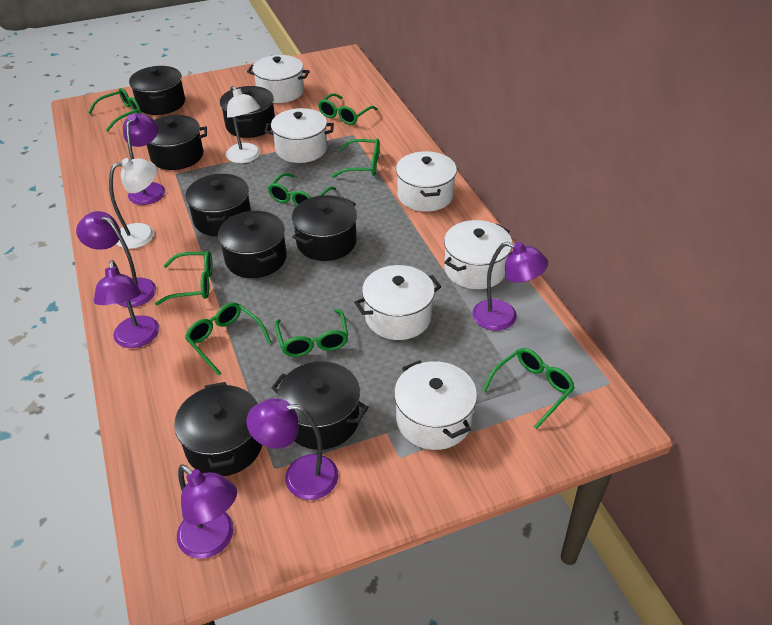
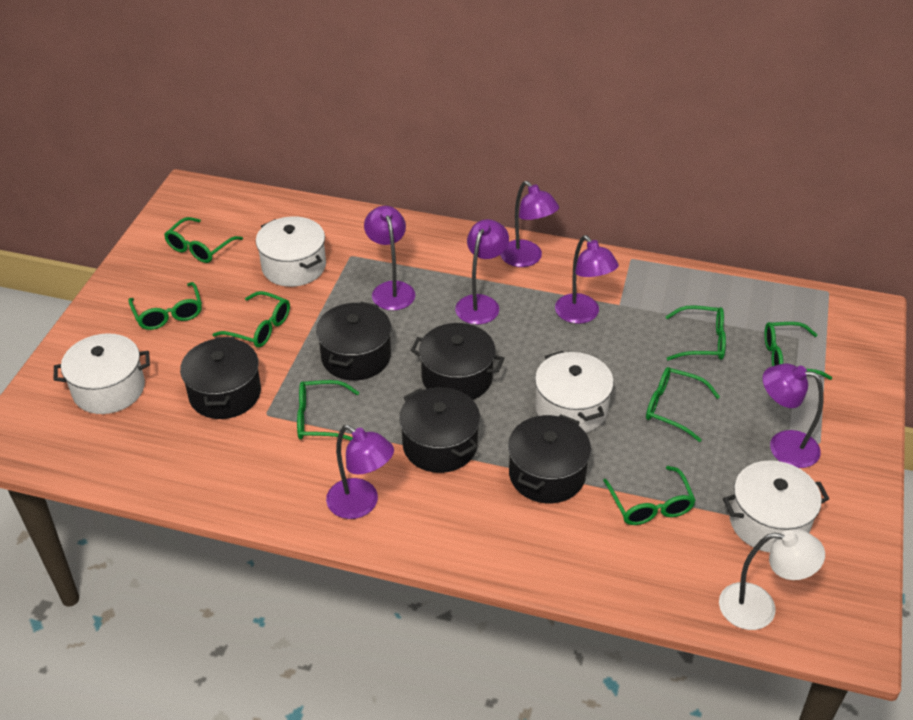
black pot: 8 -> 5
white lamp: 2 -> 1
white pot: 6 -> 4

